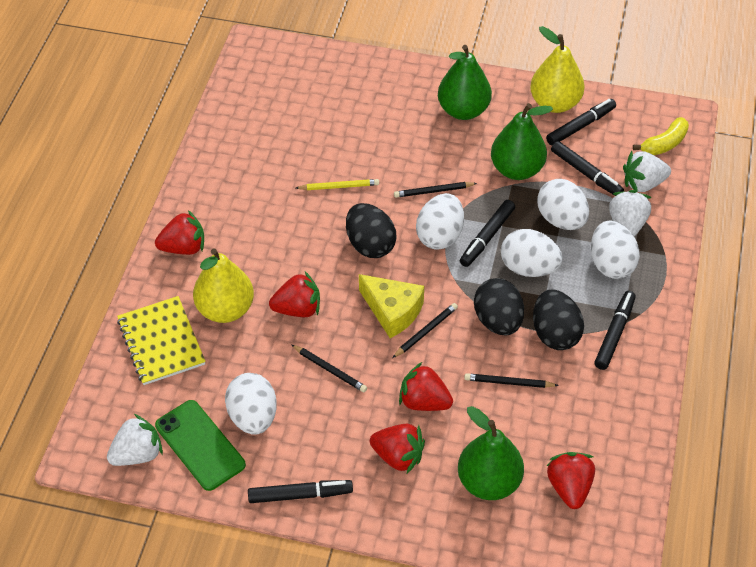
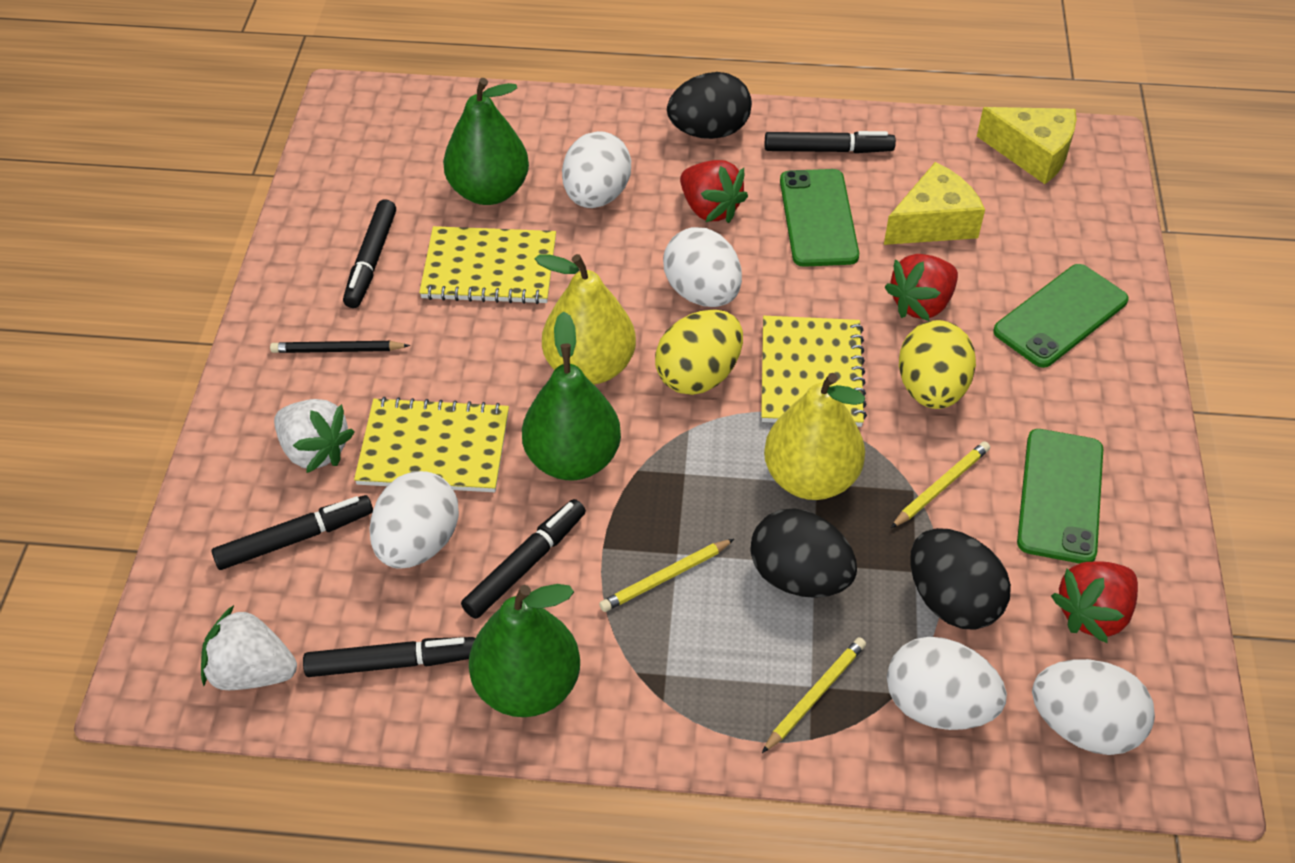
black pencil: 4 -> 1
green phone: 1 -> 3
red strawberry: 5 -> 3
white strawberry: 3 -> 2
yellow banana: 1 -> 0
yellow cheese: 1 -> 2
yellow egg: 0 -> 2
yellow notebook: 1 -> 3
yellow pencil: 1 -> 3

